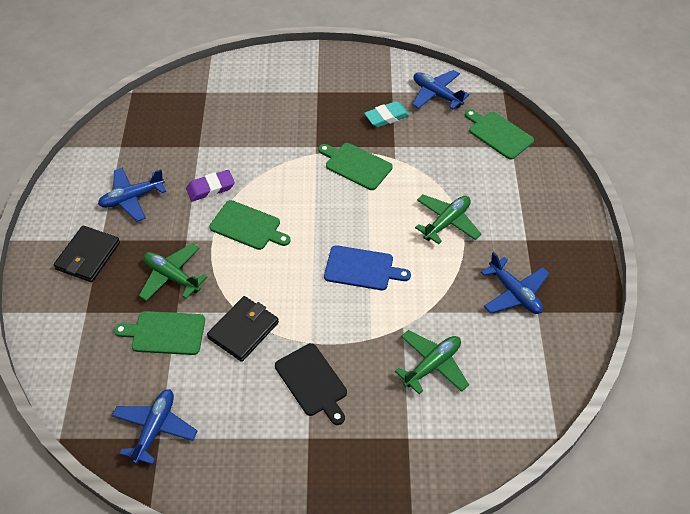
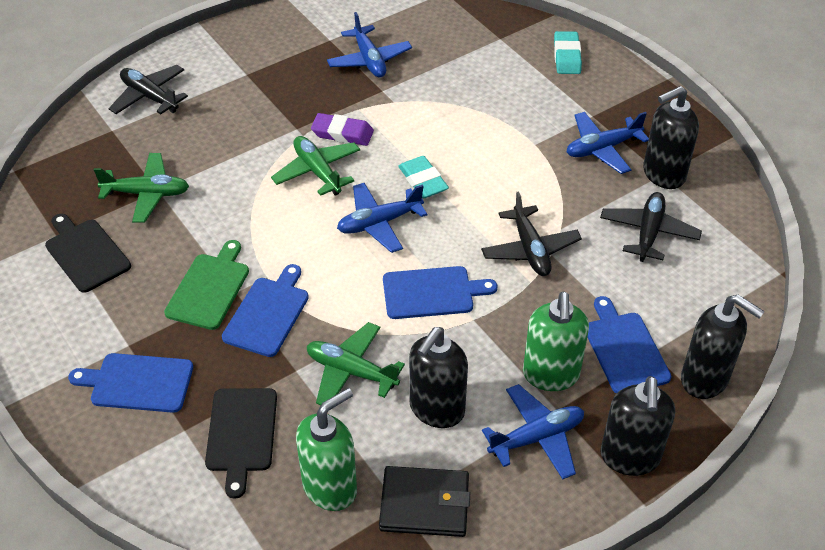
black cutting board: 1 -> 2
black plane: 0 -> 3
black soap dispenser: 0 -> 4
black wallet: 2 -> 1
blue cutting board: 1 -> 4
green cutting board: 4 -> 1
green soap dispenser: 0 -> 2
turquoise eraser: 1 -> 2

